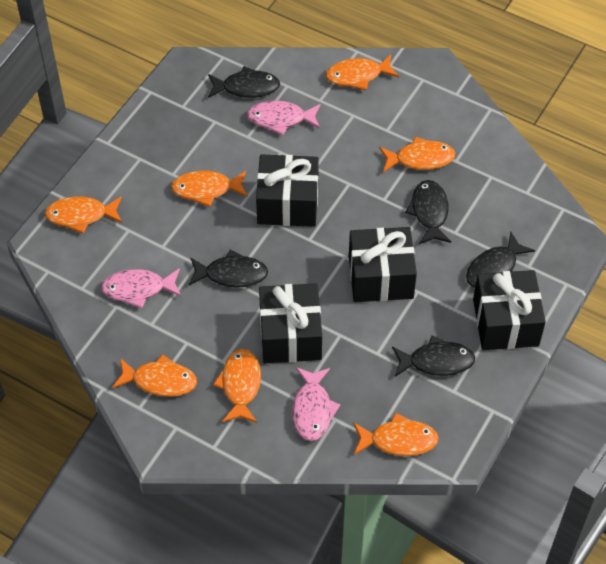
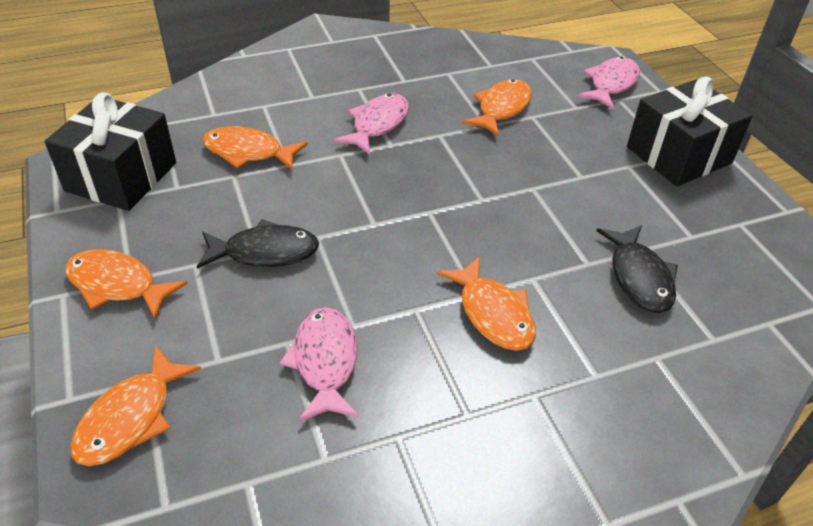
black fish: 5 -> 2
black gift: 4 -> 2
orange fish: 7 -> 5

